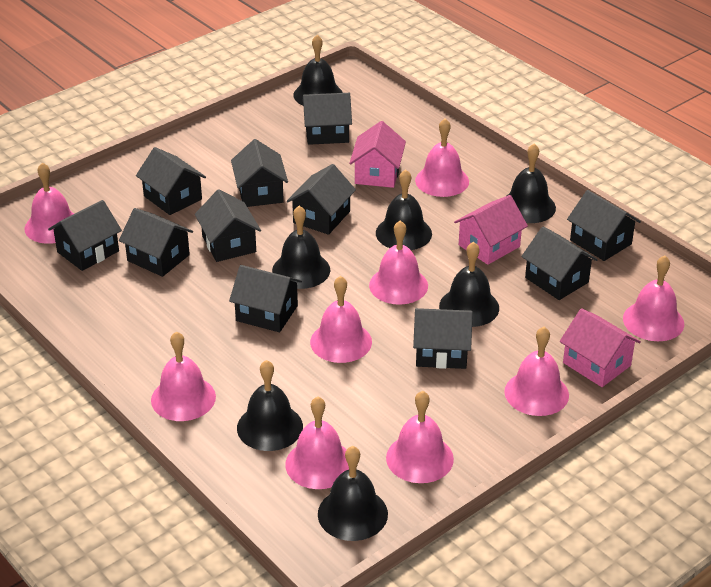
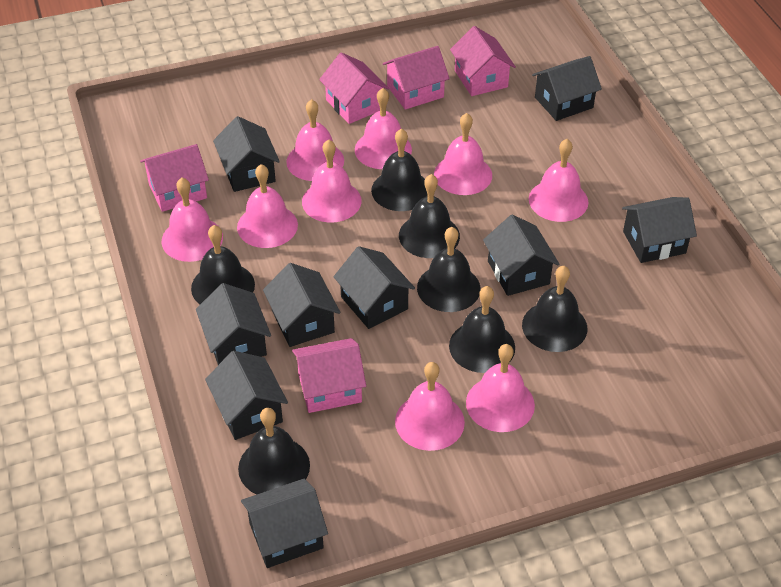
black house: 11 -> 9
pink house: 3 -> 5

